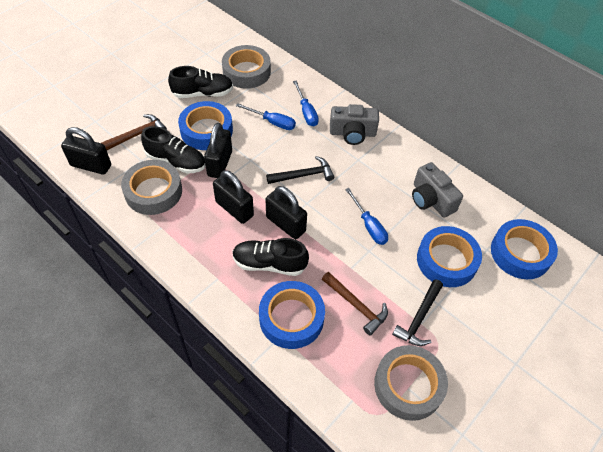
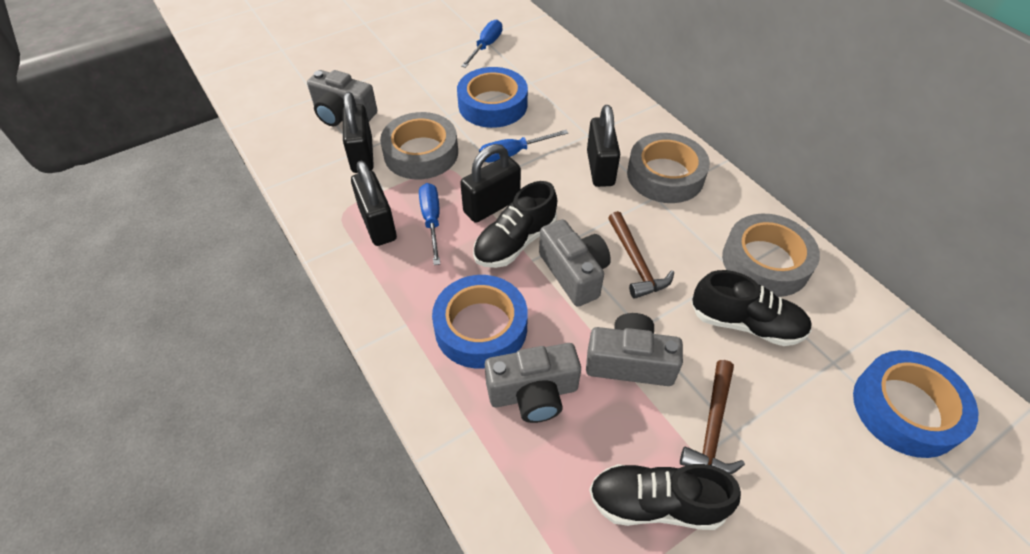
black hammer: 2 -> 0
blue tape: 4 -> 3
grey camera: 2 -> 4

